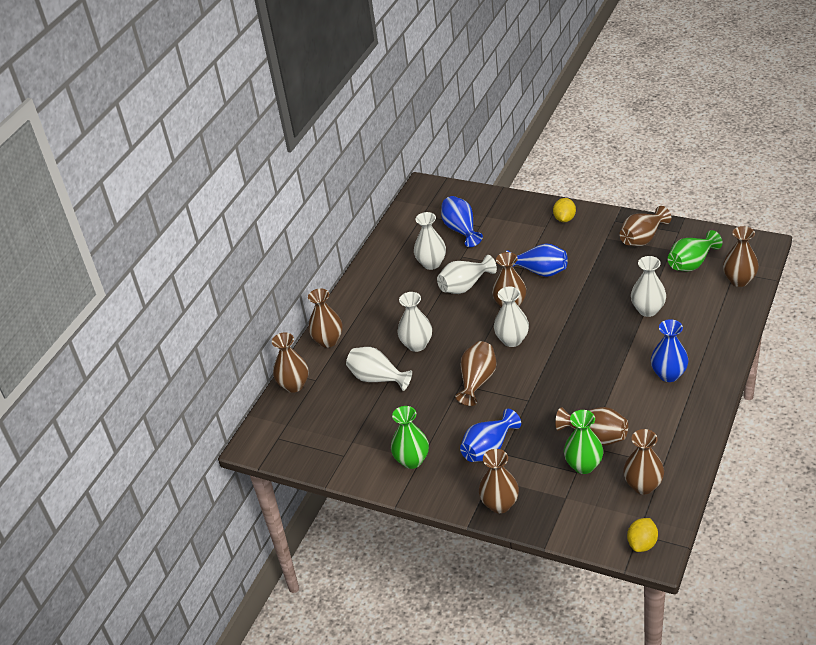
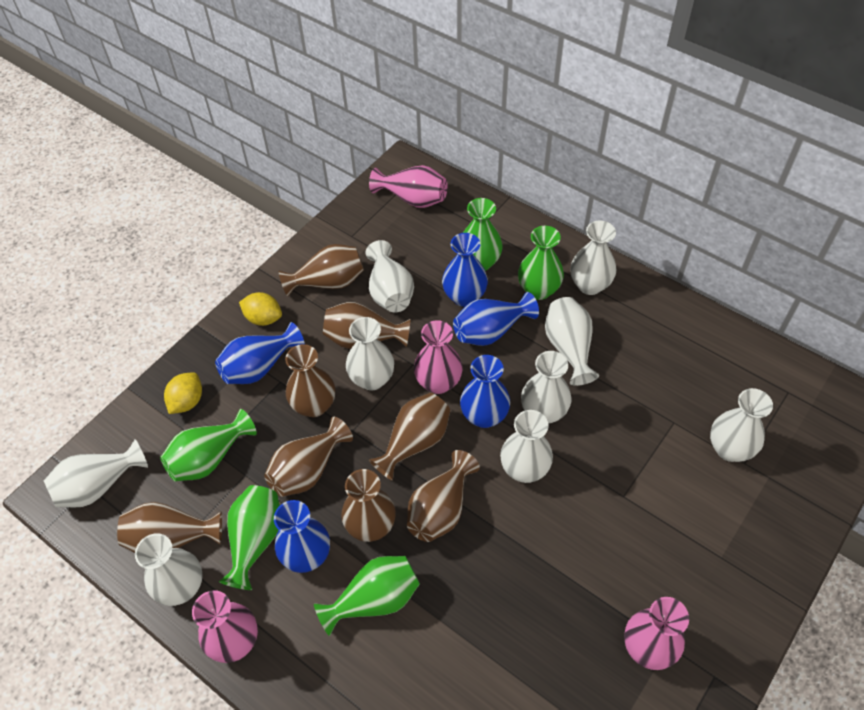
blue vase: 4 -> 5
brown vase: 9 -> 8
green vase: 3 -> 5
pink vase: 0 -> 4
white vase: 6 -> 9

